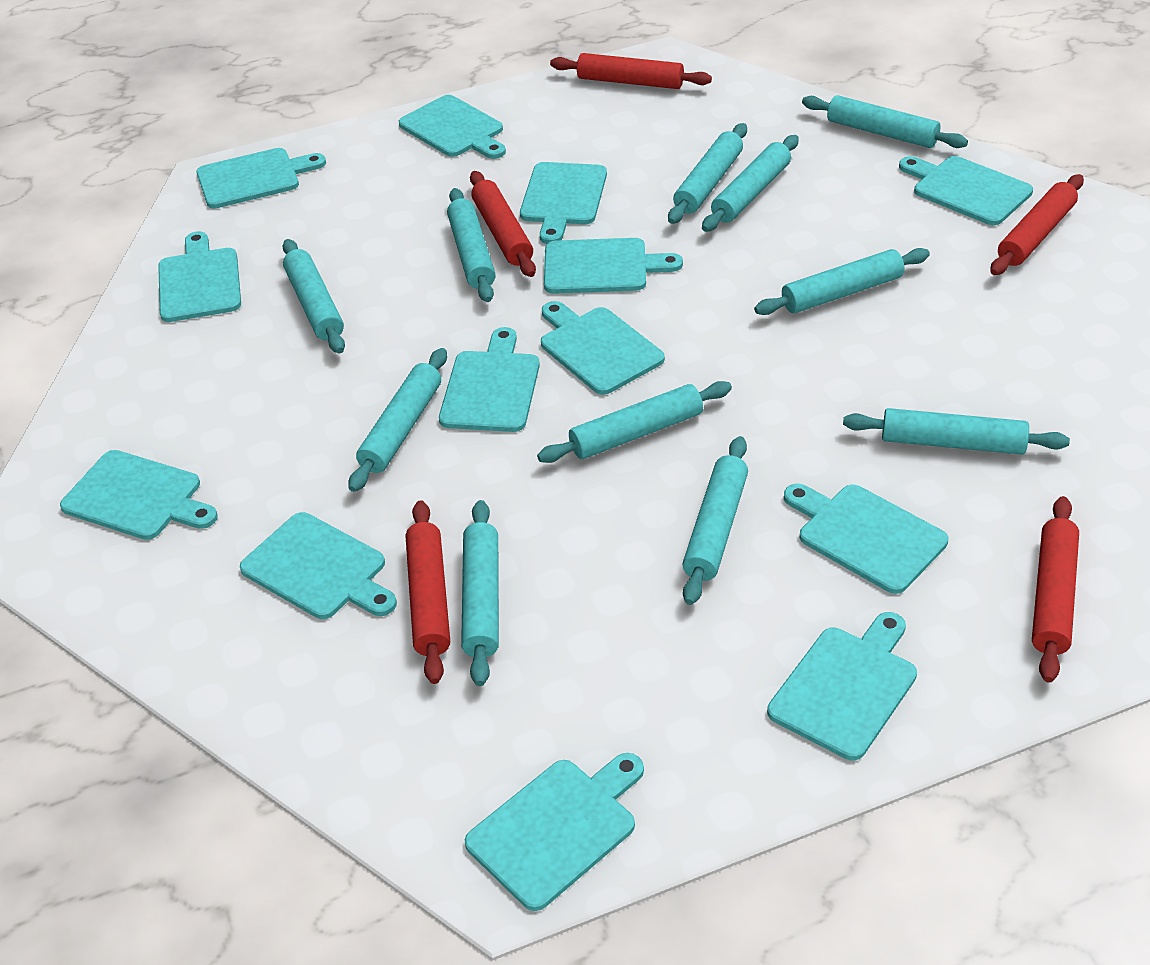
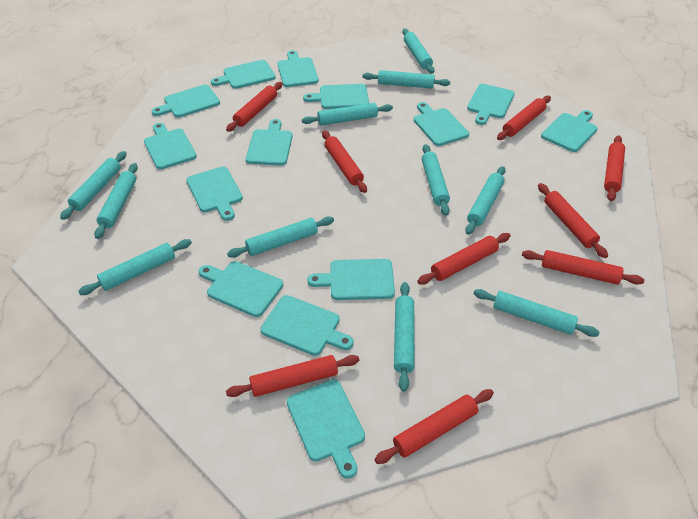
red rolling pin: 5 -> 9
turquoise cutting board: 13 -> 14

